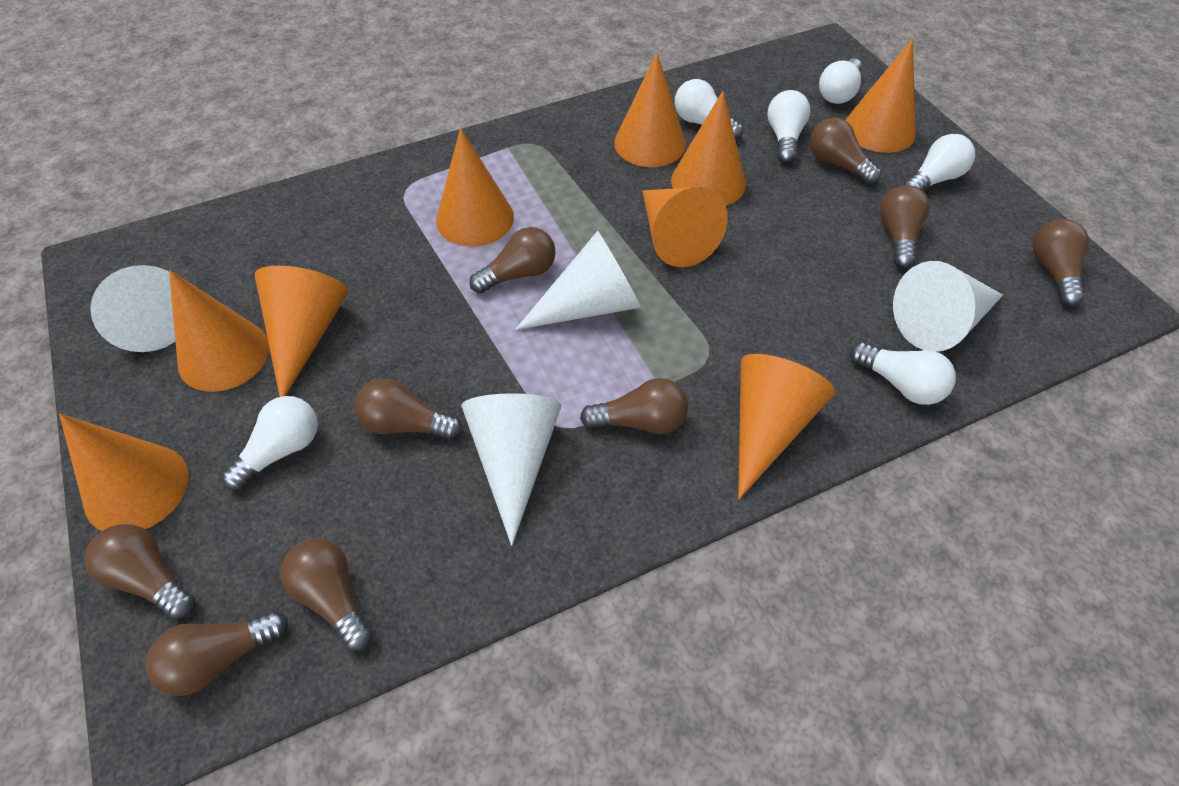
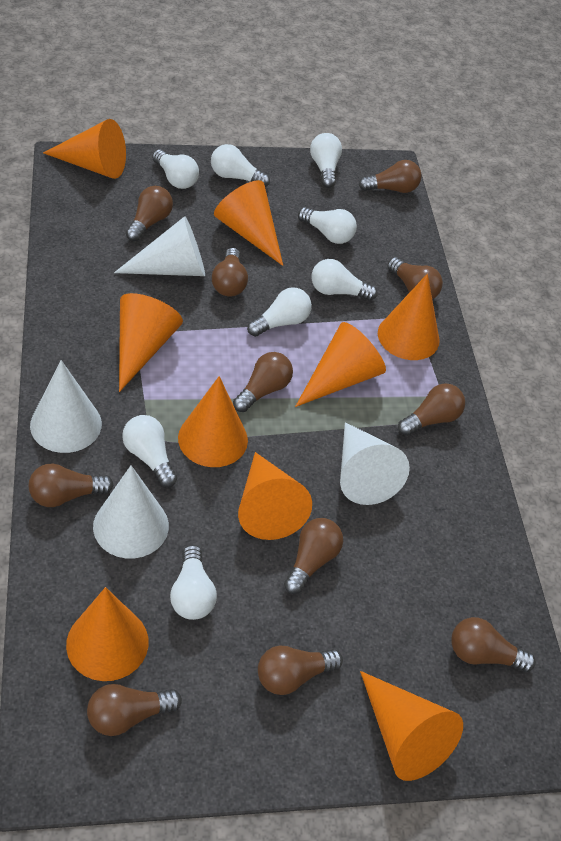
brown light bulb: 9 -> 11
white light bulb: 6 -> 8

